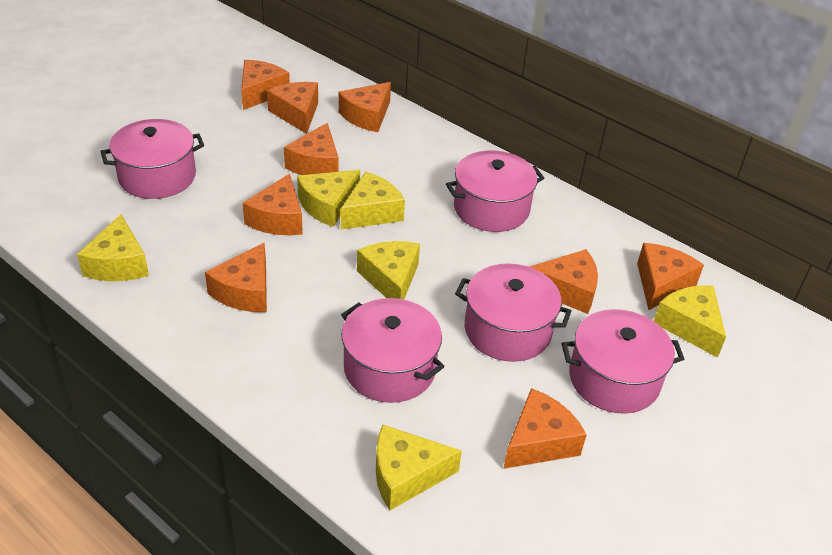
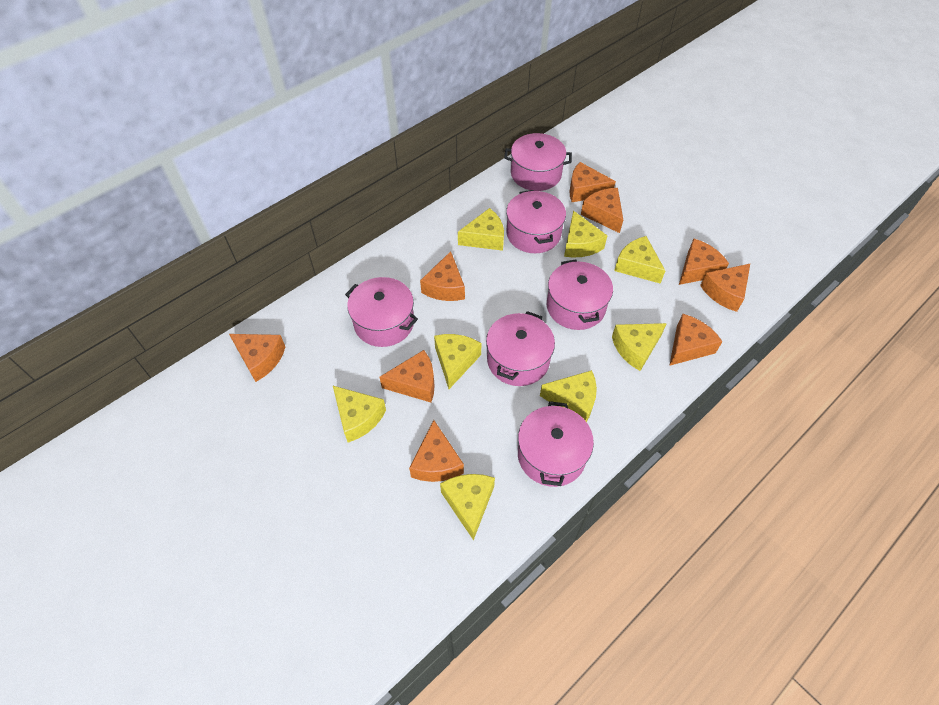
pink pot: 5 -> 6
yellow cheese: 6 -> 8

